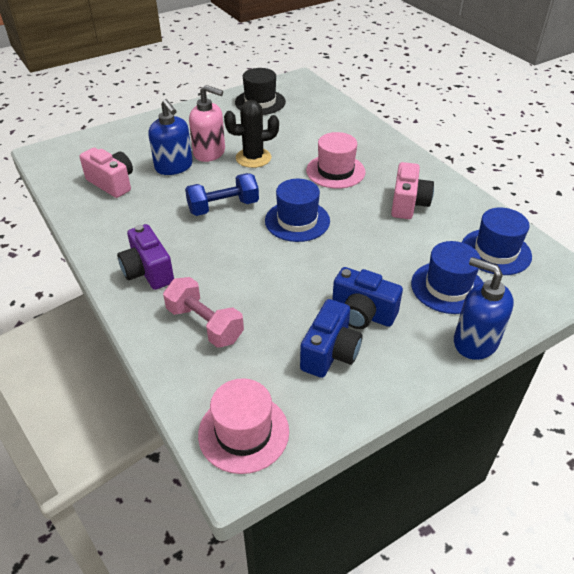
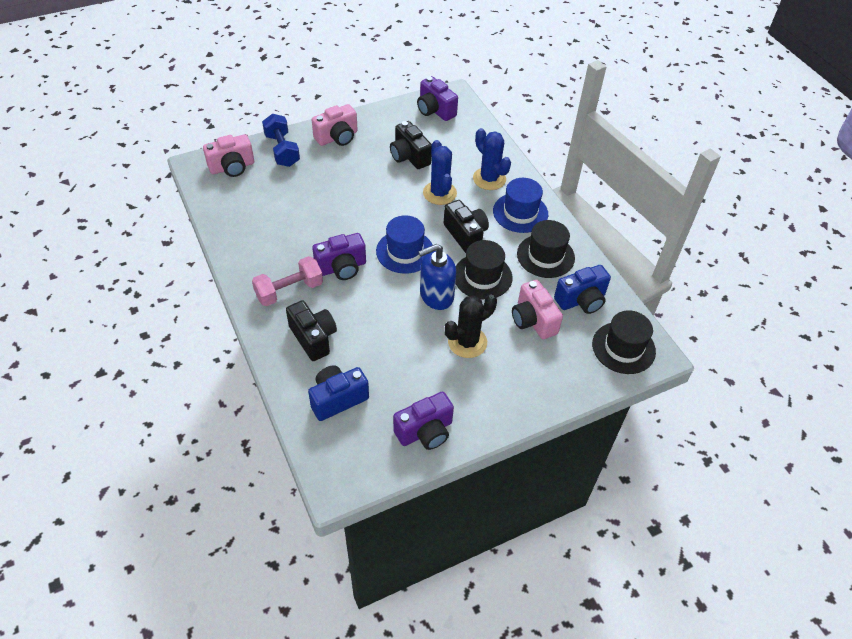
black camera: 0 -> 3
black hat: 1 -> 3
blue cactus: 0 -> 2
blue hat: 3 -> 2
blue soap dispenser: 2 -> 1
pink camera: 2 -> 3
pink hat: 2 -> 0
pink soap dispenser: 1 -> 0
purple camera: 1 -> 3

